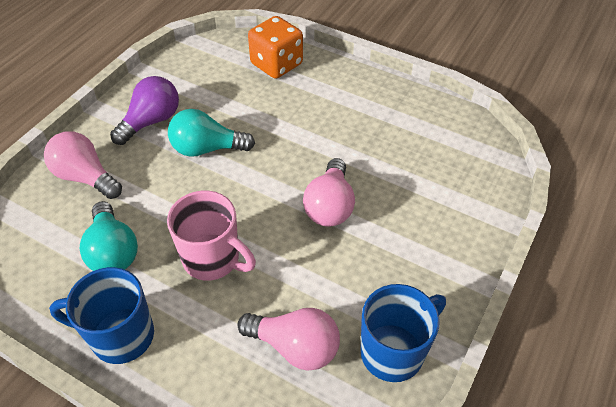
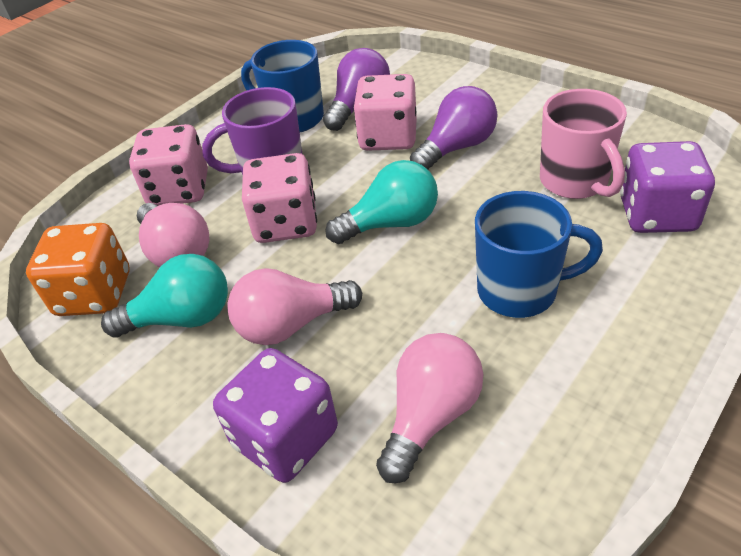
pink dice: 0 -> 3
purple dice: 0 -> 2
purple light bulb: 1 -> 2
purple mug: 0 -> 1

